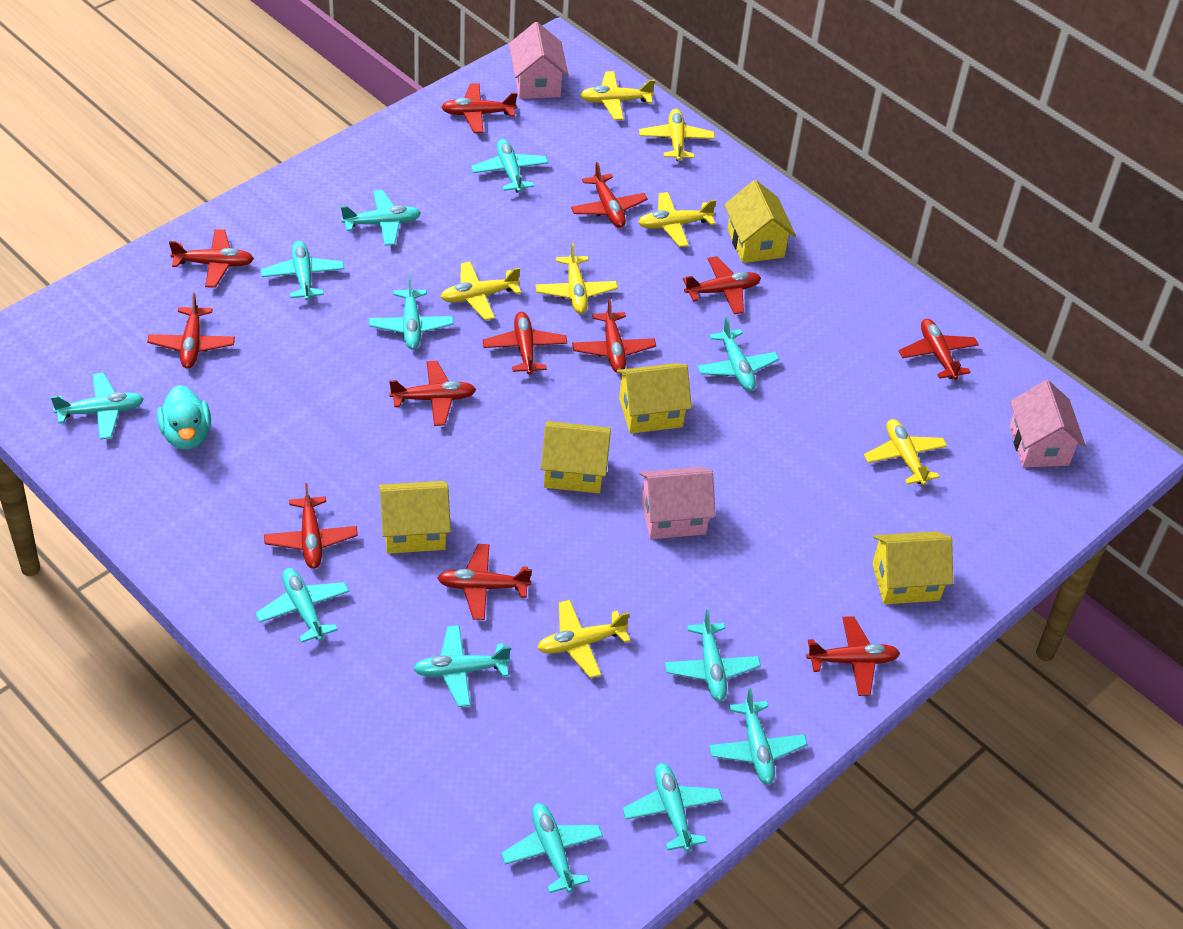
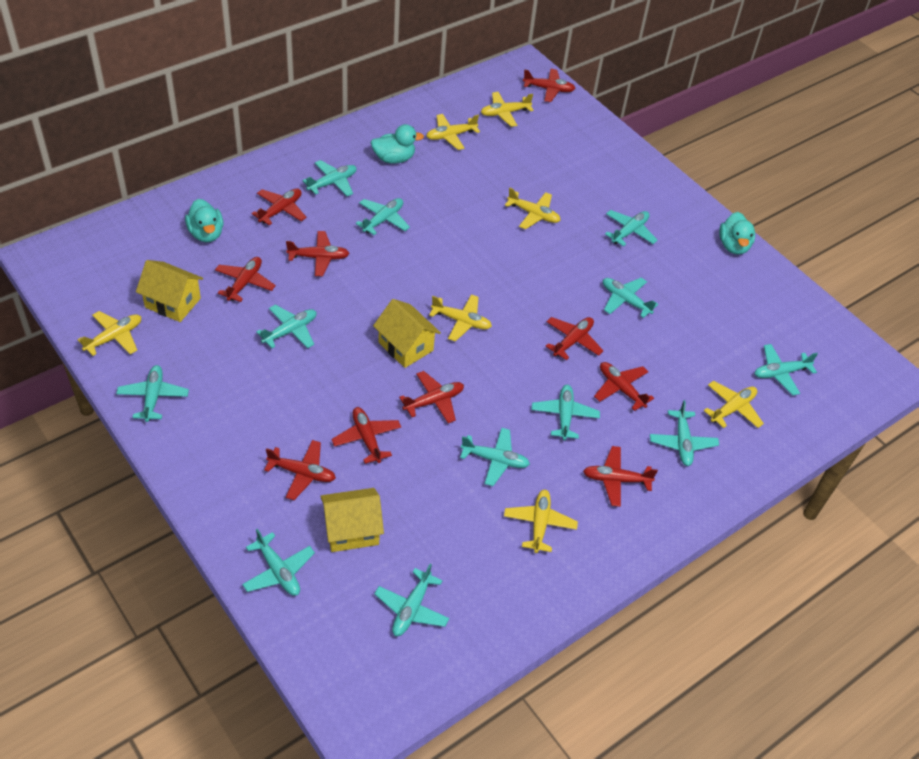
pink house: 3 -> 0
red plane: 12 -> 10
turquoise duck: 1 -> 3
yellow house: 5 -> 3

